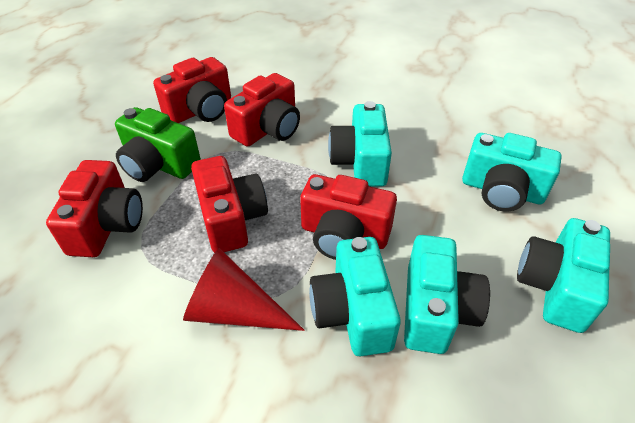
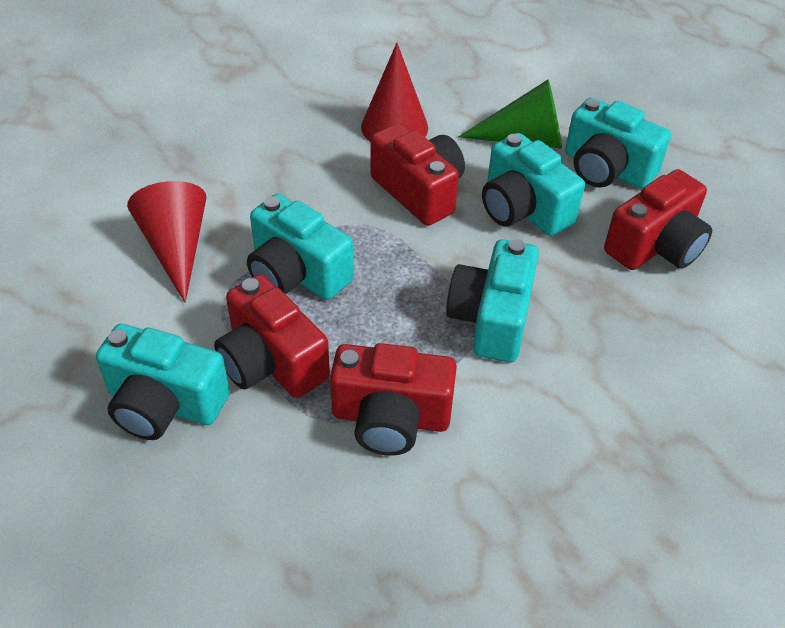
green camera: 1 -> 0
green cone: 0 -> 1
red camera: 5 -> 4
red cone: 1 -> 2

